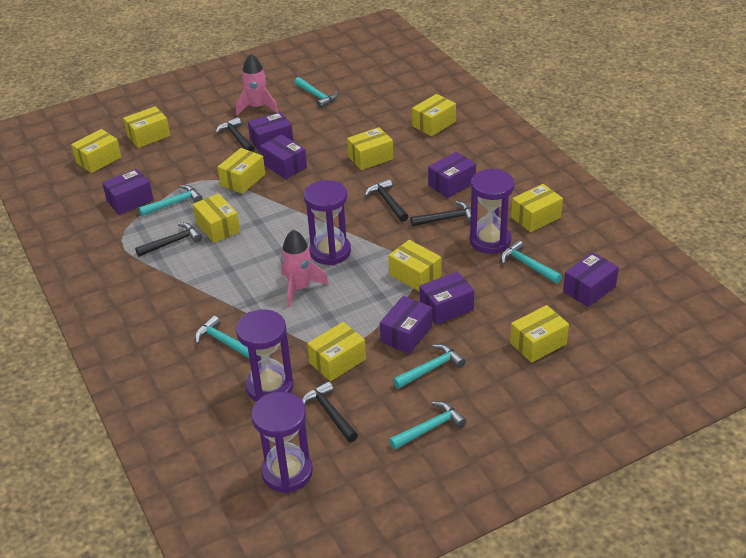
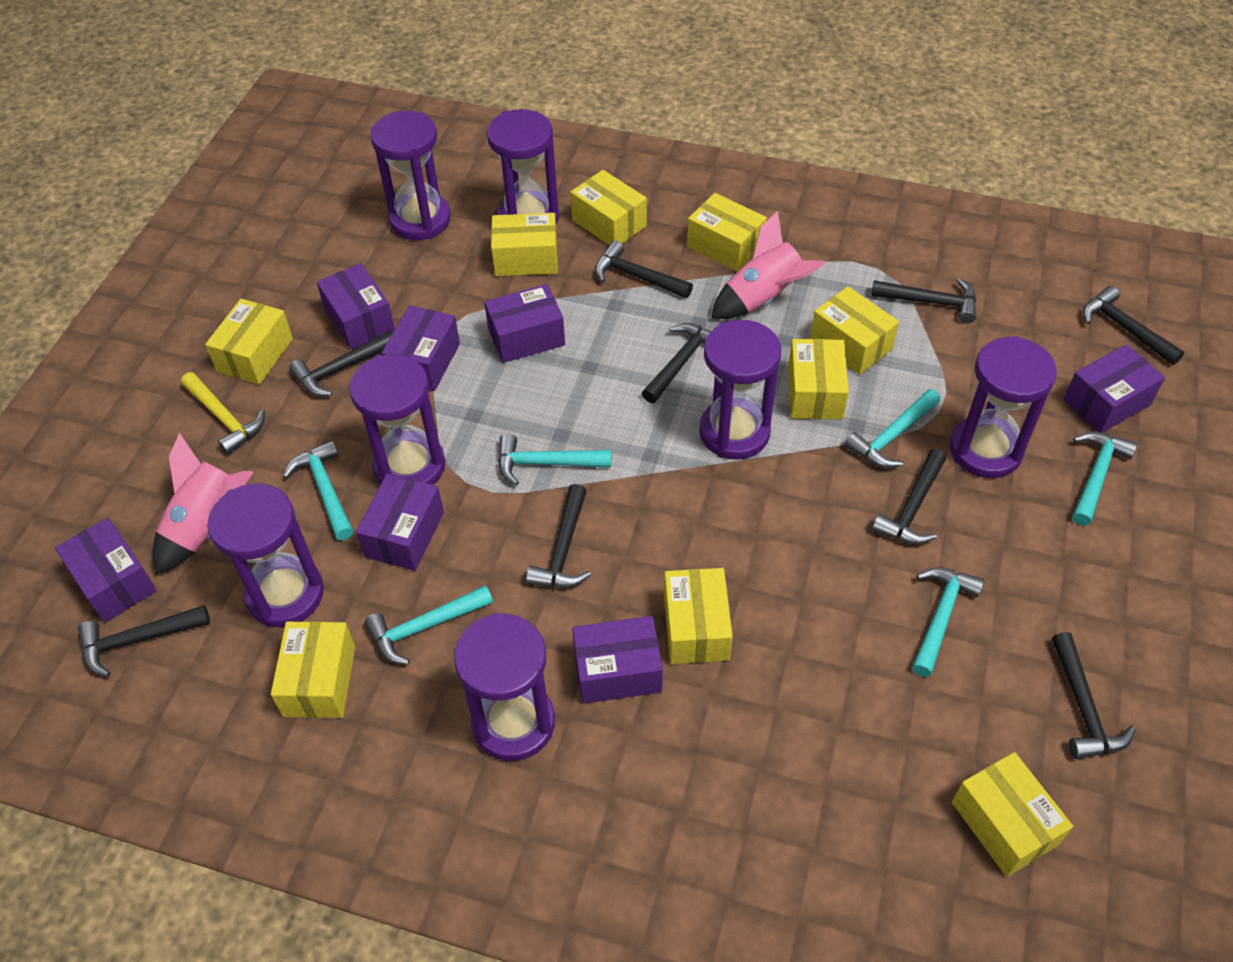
black hammer: 5 -> 9
purple hourglass: 4 -> 7
yellow box: 10 -> 9
yellow hammer: 0 -> 1

